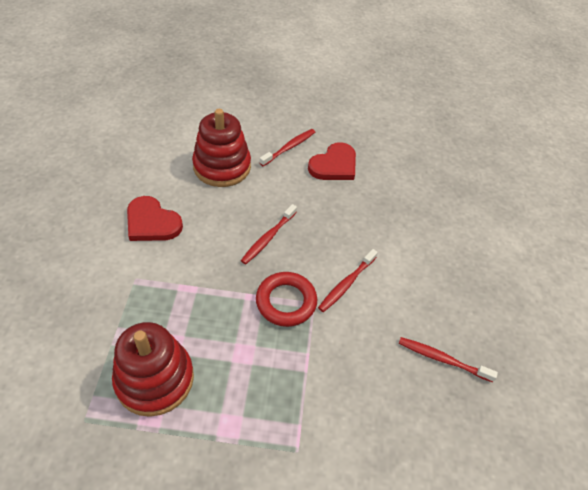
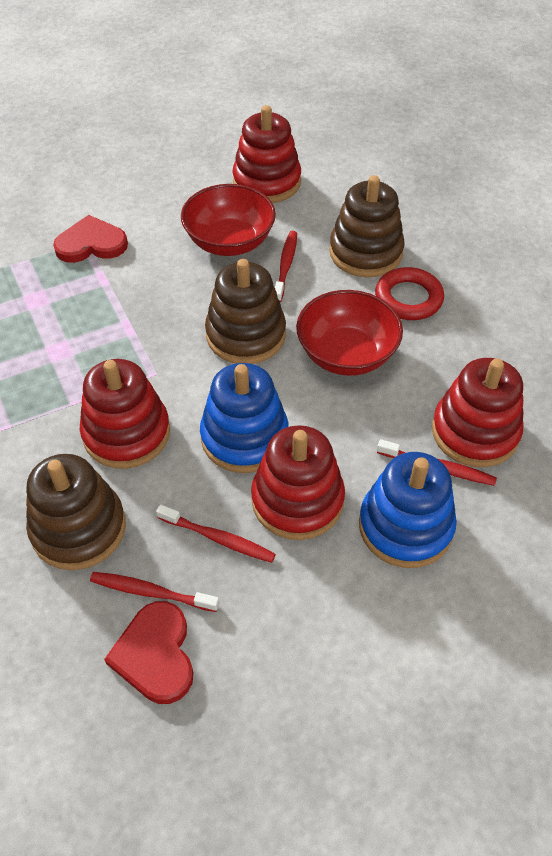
blue stacking toy: 0 -> 2
brown stacking toy: 0 -> 3
red bowl: 0 -> 2
red stacking toy: 2 -> 4

